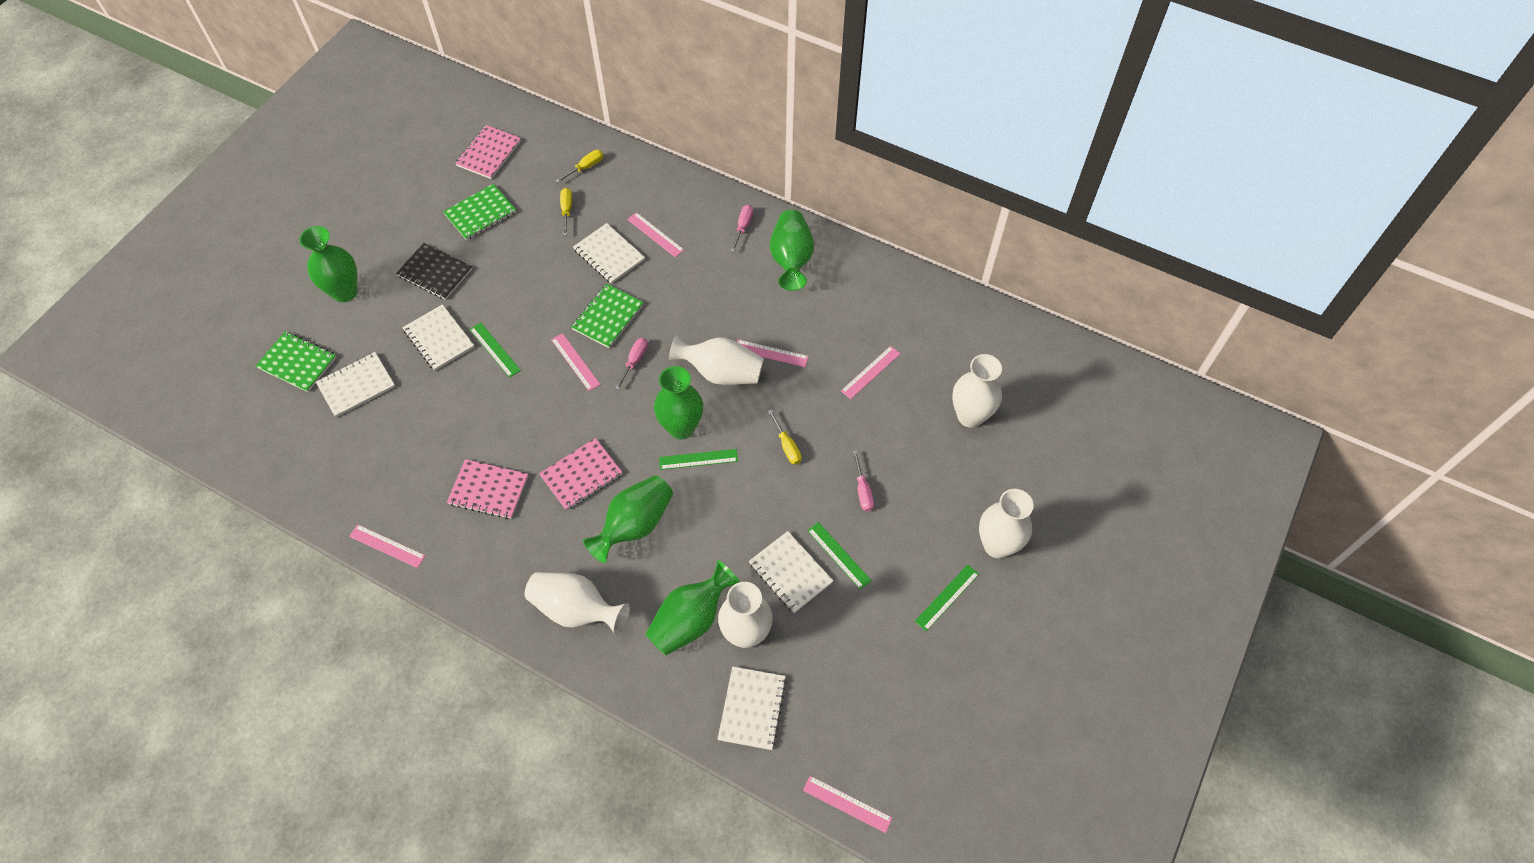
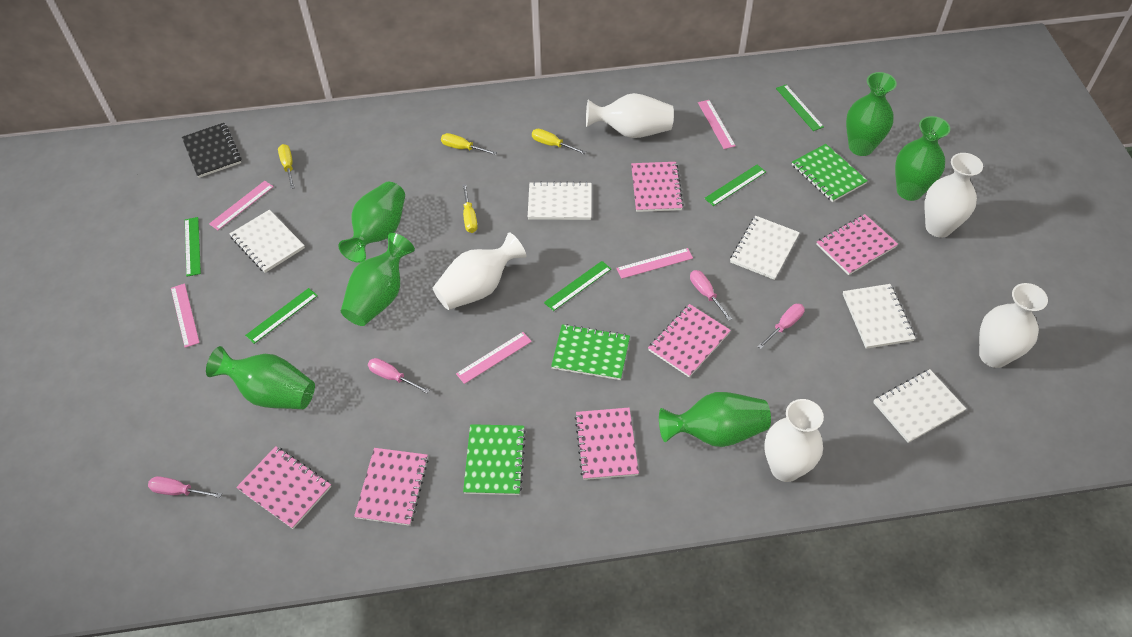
green ruler: 4 -> 5
green vase: 5 -> 6
pink notebook: 3 -> 6
pink ruler: 6 -> 5
pink screwdriver: 3 -> 4
yellow screwdriver: 3 -> 4

